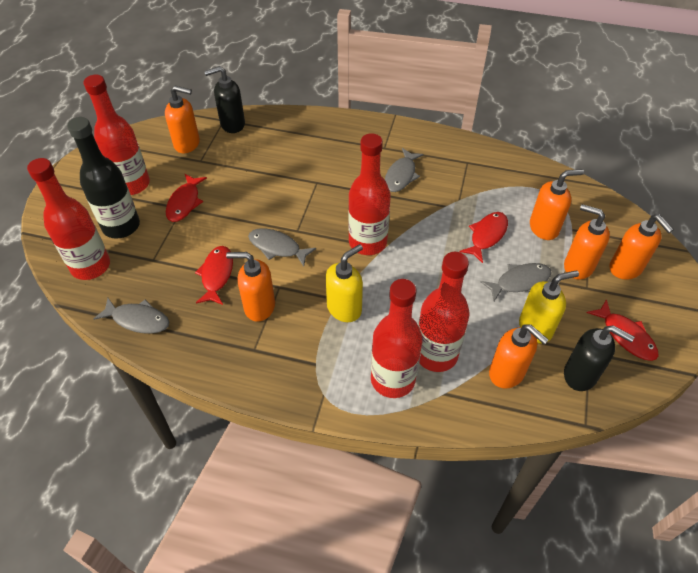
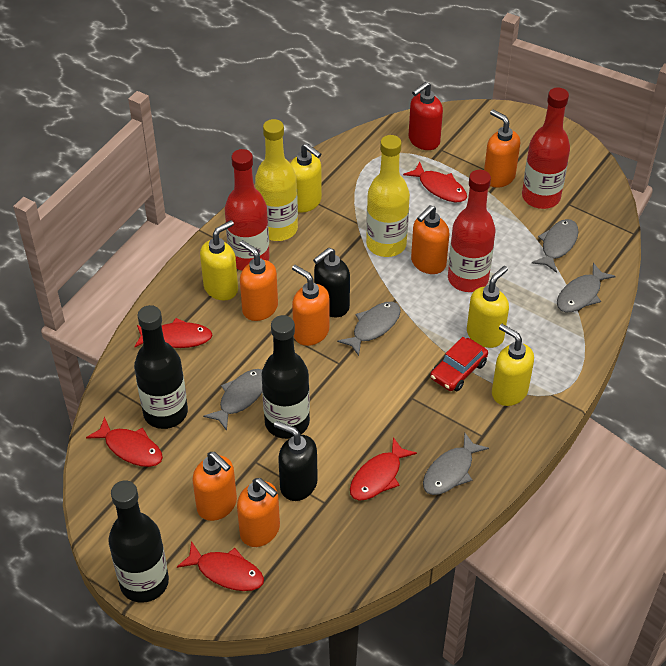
black bottle: 1 -> 3
grey fish: 4 -> 5
red bottle: 5 -> 3
red car: 0 -> 1
red fish: 4 -> 5
red soap dispenser: 0 -> 1
yellow bottle: 0 -> 2
yellow soap dispenser: 2 -> 4

